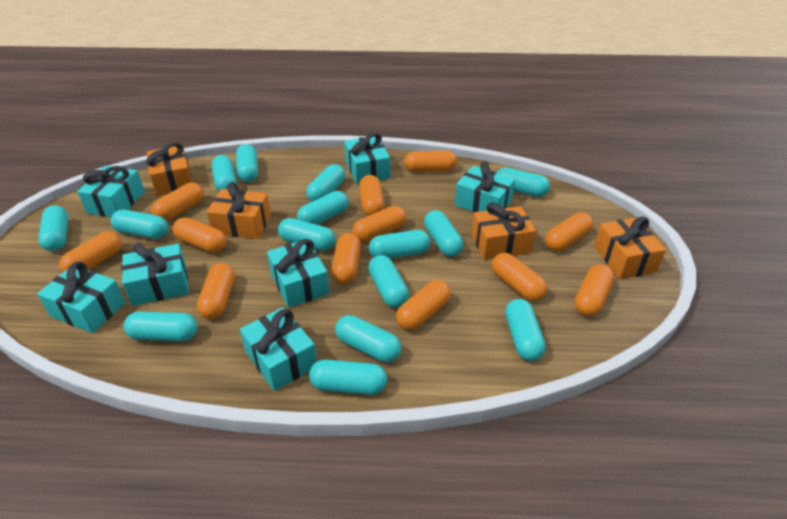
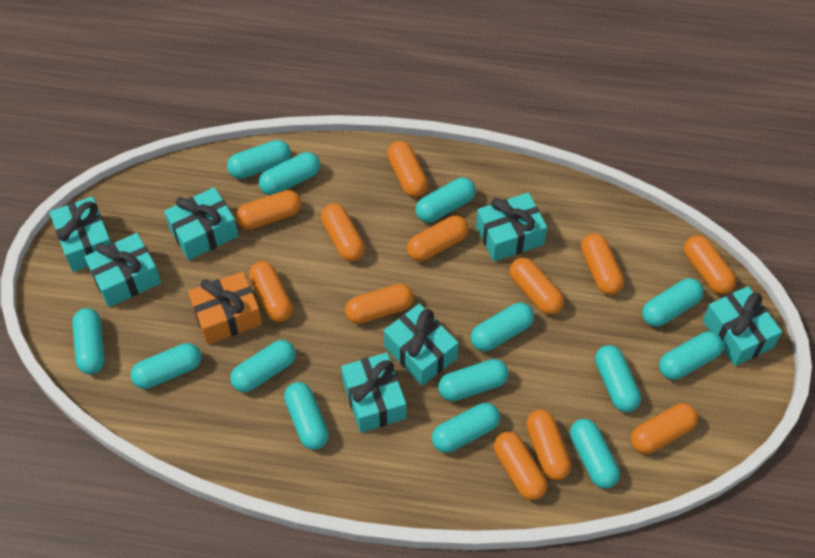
orange gift: 4 -> 1
turquoise capsule: 15 -> 14

